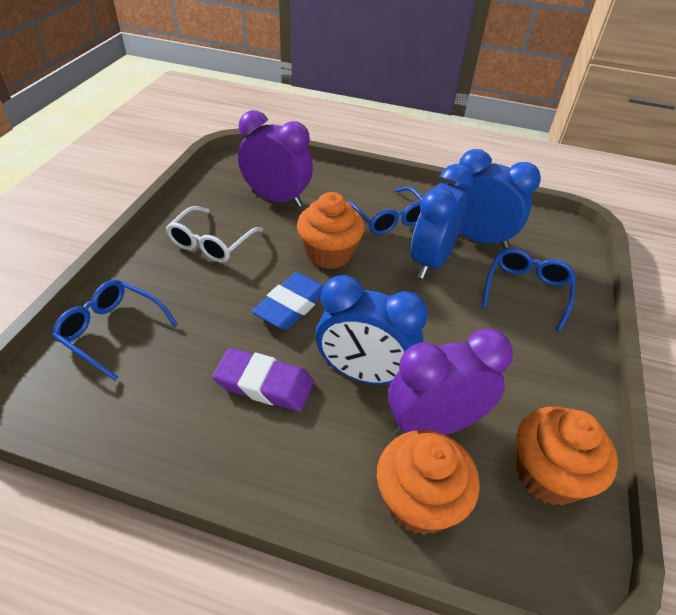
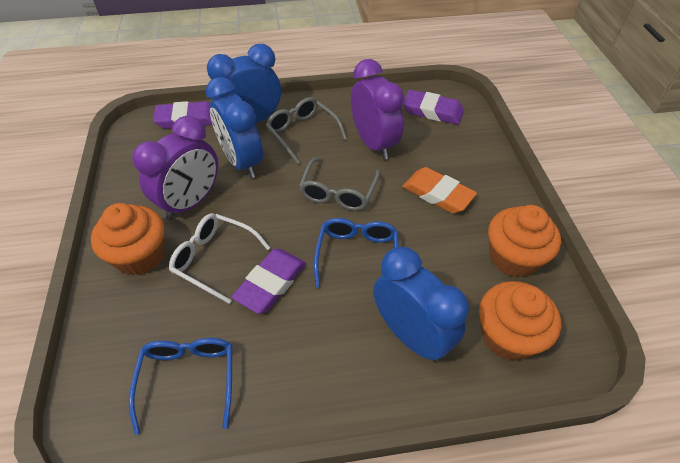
blue eraser: 1 -> 0
blue glasses: 3 -> 2
grey glasses: 0 -> 2
orange eraser: 0 -> 1
purple eraser: 1 -> 3

